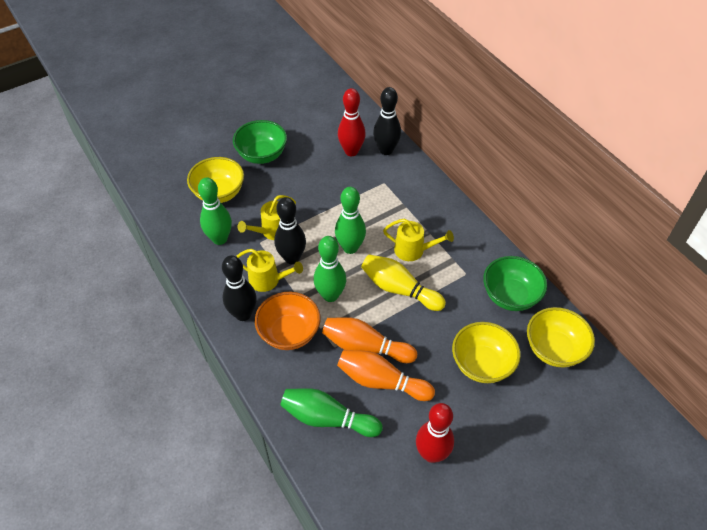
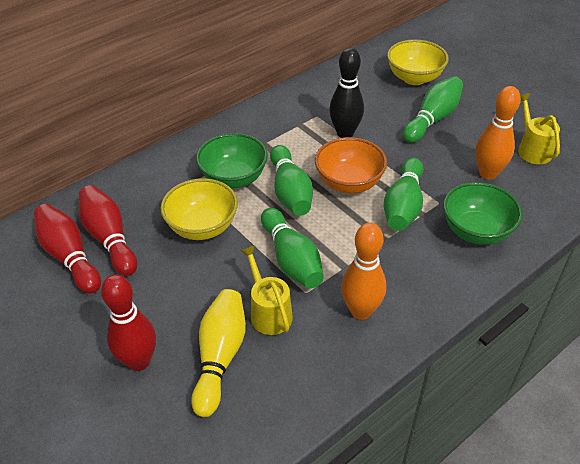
black bowling pin: 3 -> 1
red bowling pin: 2 -> 3
yellow bowl: 3 -> 2
yellow watering can: 3 -> 2

